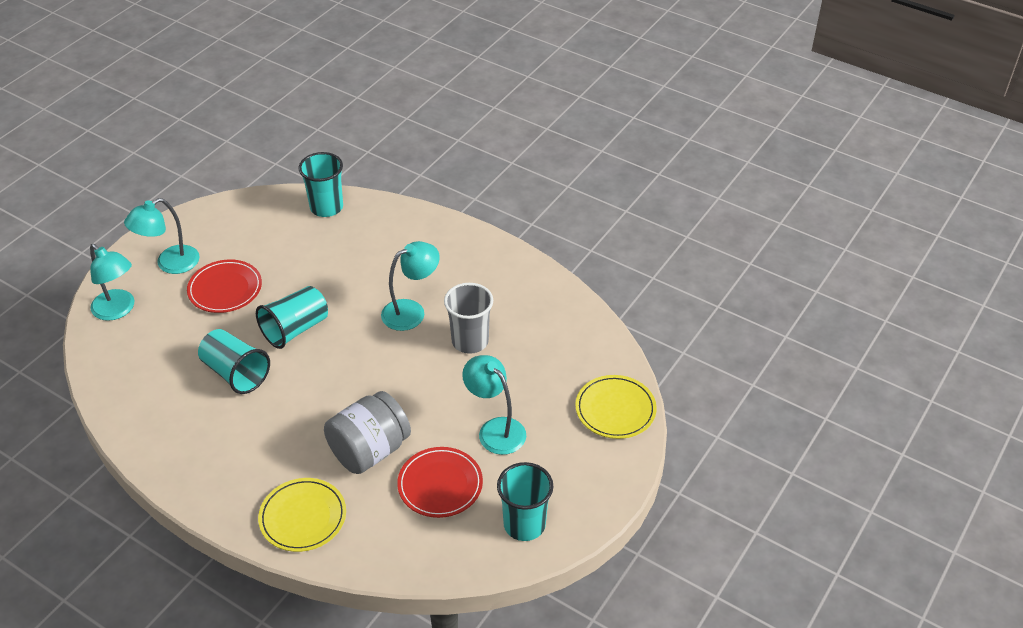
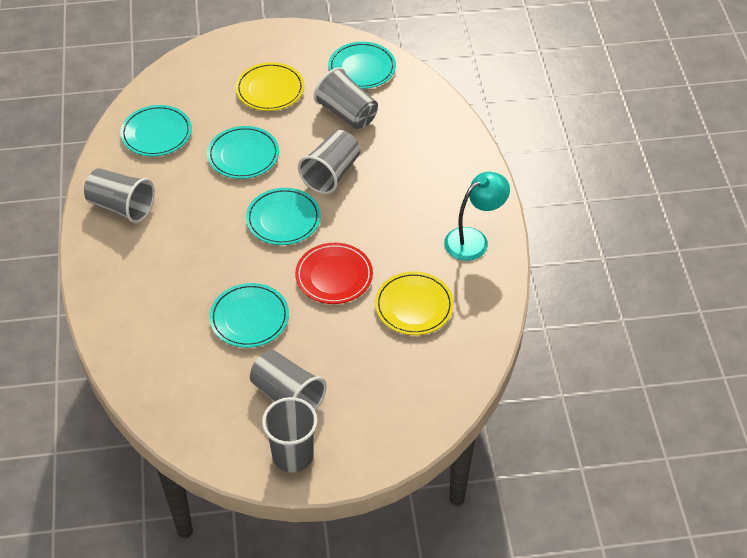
grey cup: 1 -> 5
grey jar: 1 -> 0
red plate: 2 -> 1
turquoise cup: 4 -> 0
turquoise lamp: 4 -> 1
turquoise plate: 0 -> 5

